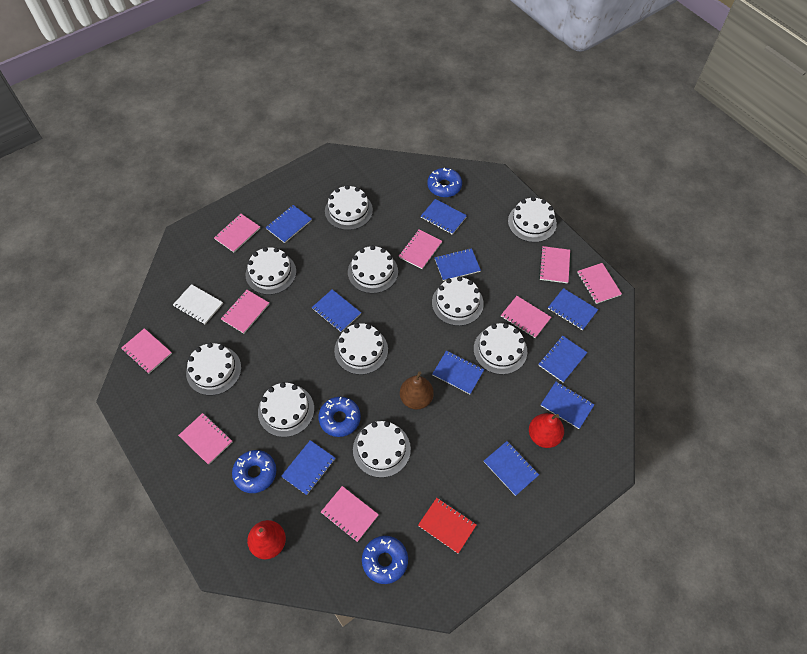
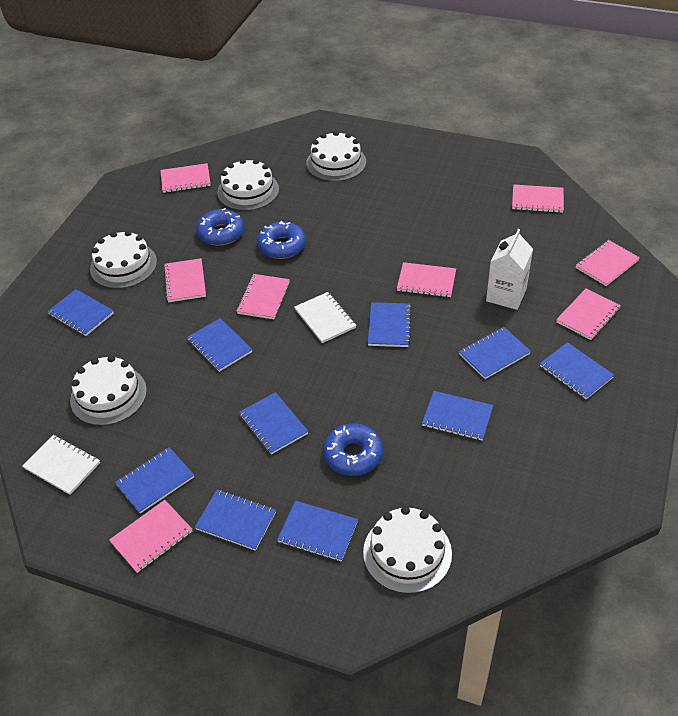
blue donut: 4 -> 3
brown pear: 1 -> 0
pink notebook: 9 -> 8
red notebook: 1 -> 0
red pear: 2 -> 0
white cake: 10 -> 5
white carton: 0 -> 1
white notebook: 1 -> 2

